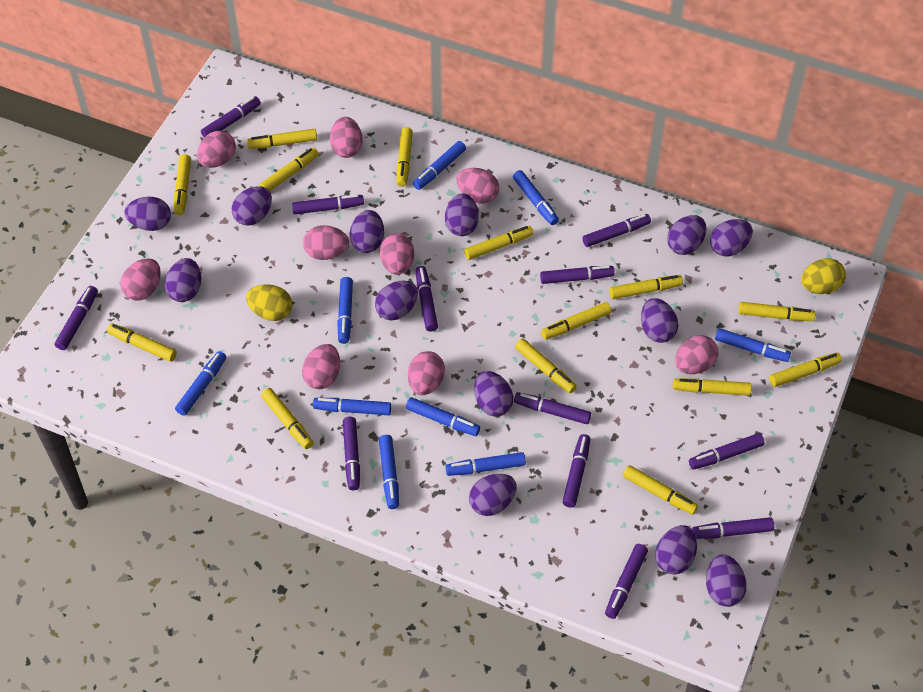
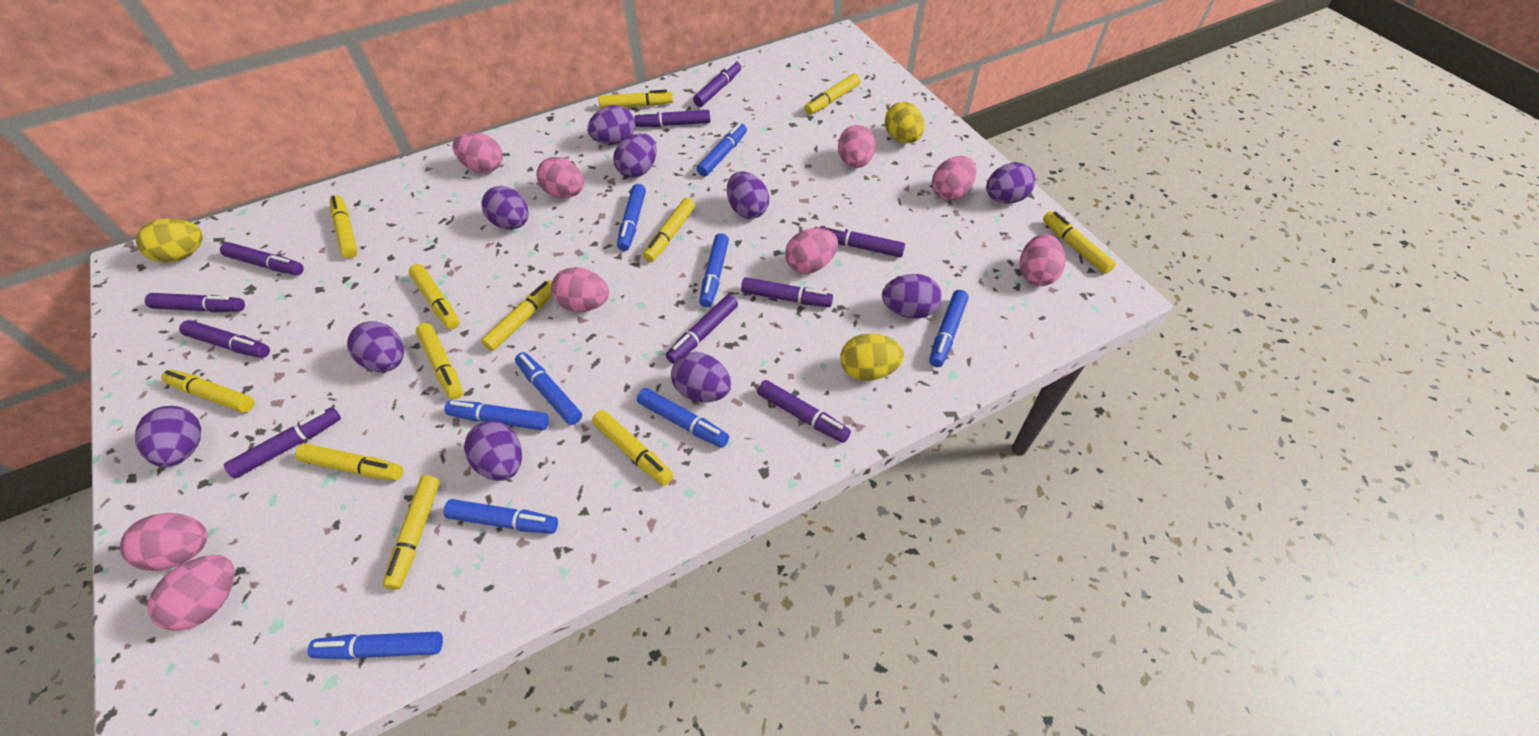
purple egg: 13 -> 10
purple marker: 12 -> 10
yellow egg: 2 -> 3
yellow marker: 14 -> 12

